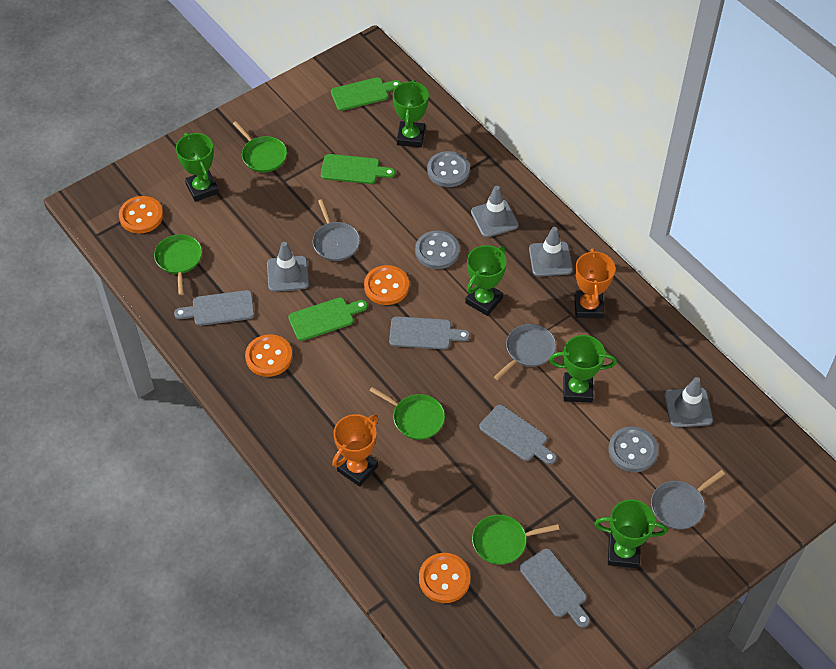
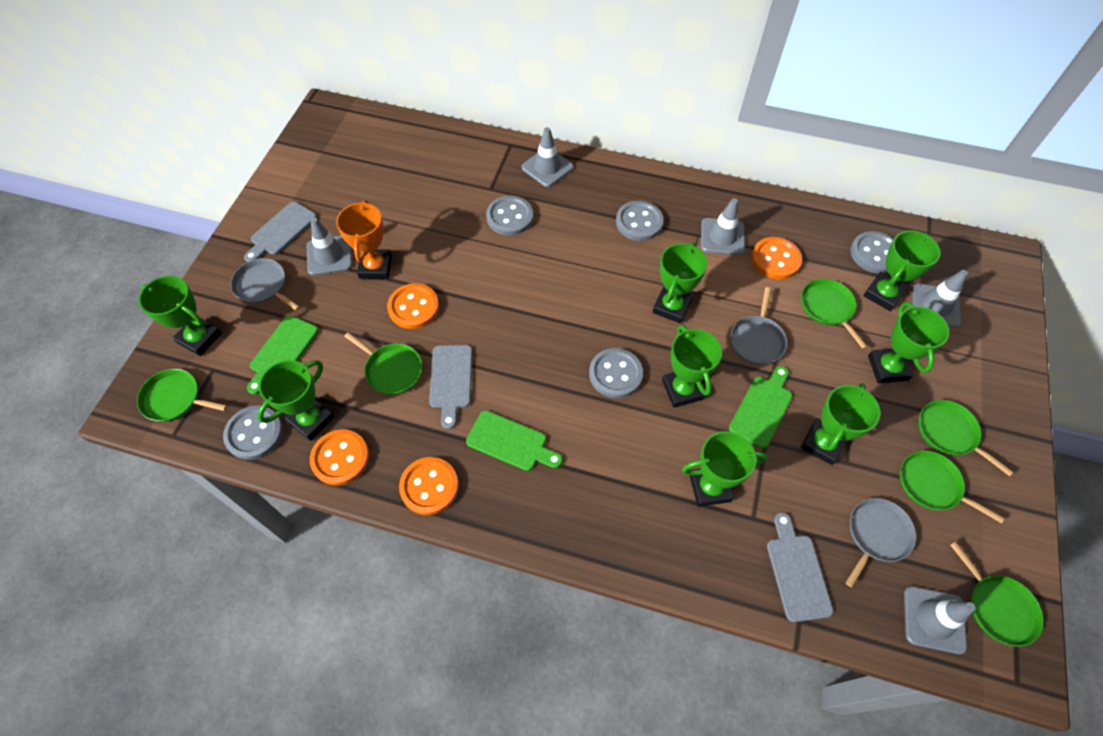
green pan: 4 -> 6
green trophy: 5 -> 8
grey button: 3 -> 5
grey cutting board: 4 -> 3
grey traffic cone: 4 -> 5
orange trophy: 2 -> 1

